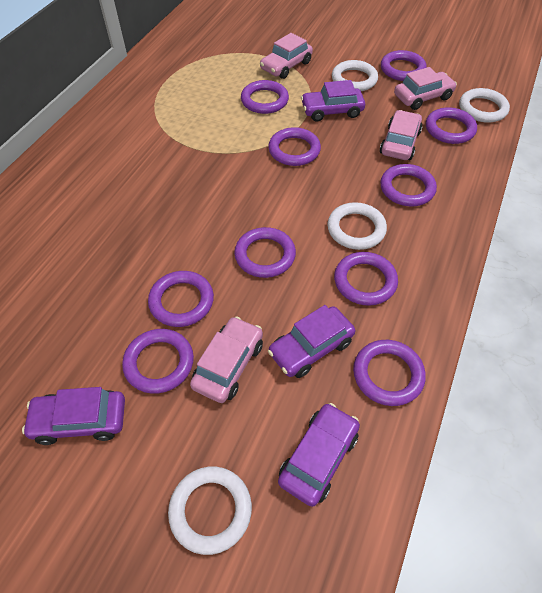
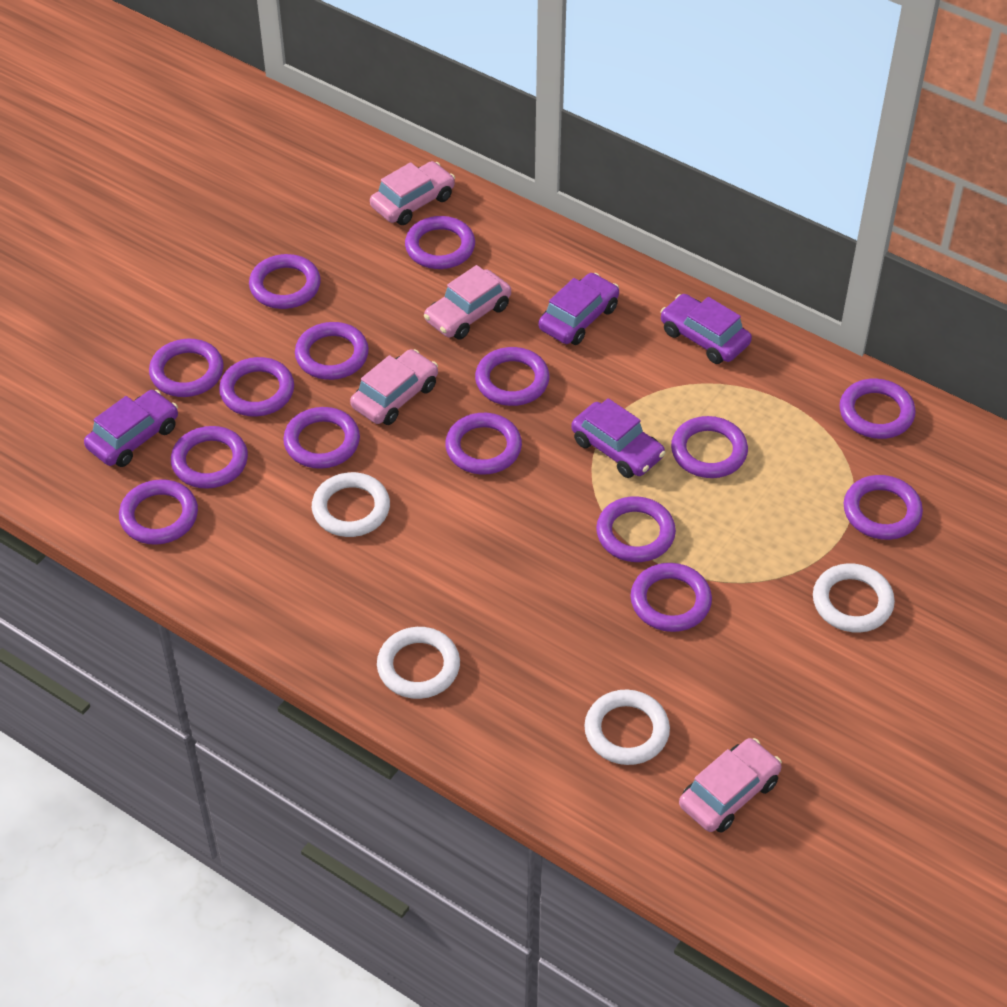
purple ring: 10 -> 15

